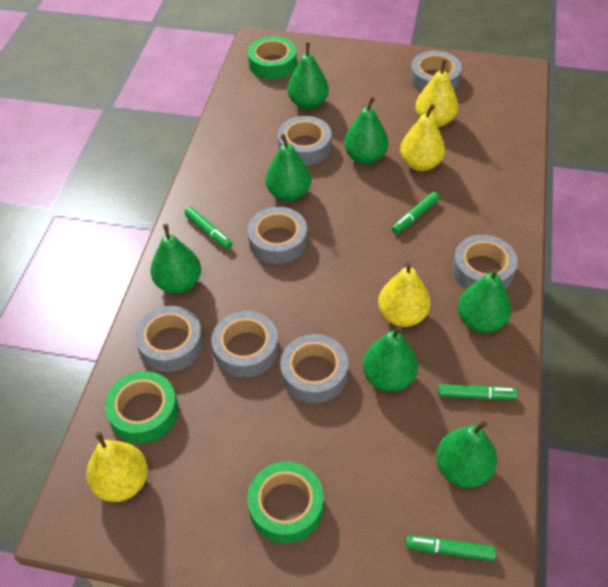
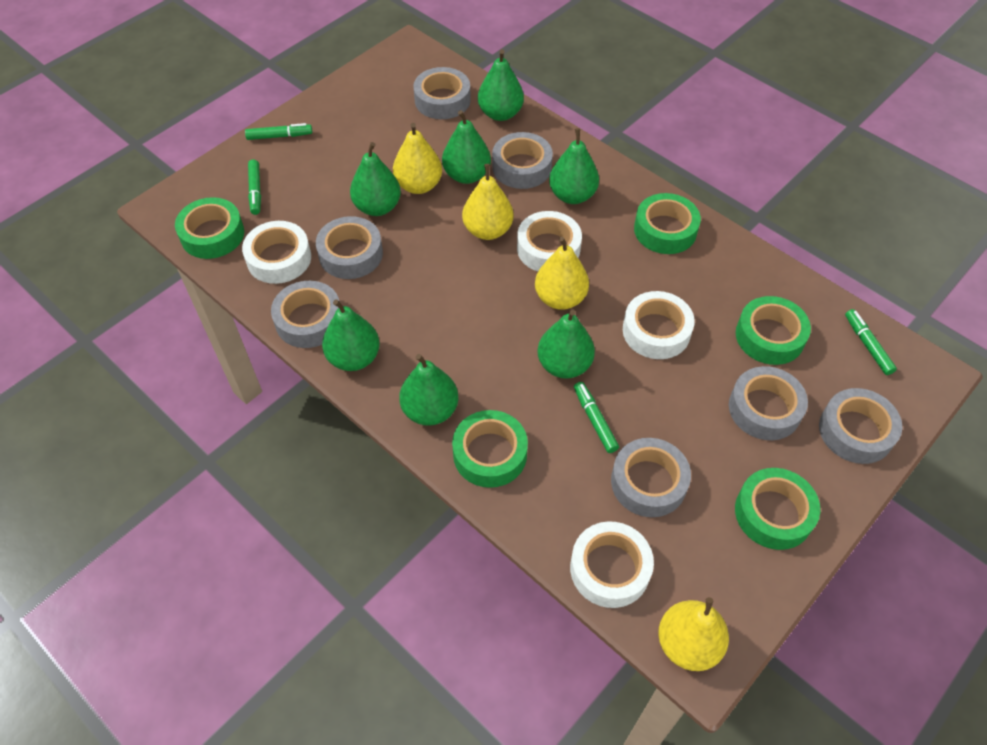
green tape: 3 -> 5
white tape: 0 -> 4

